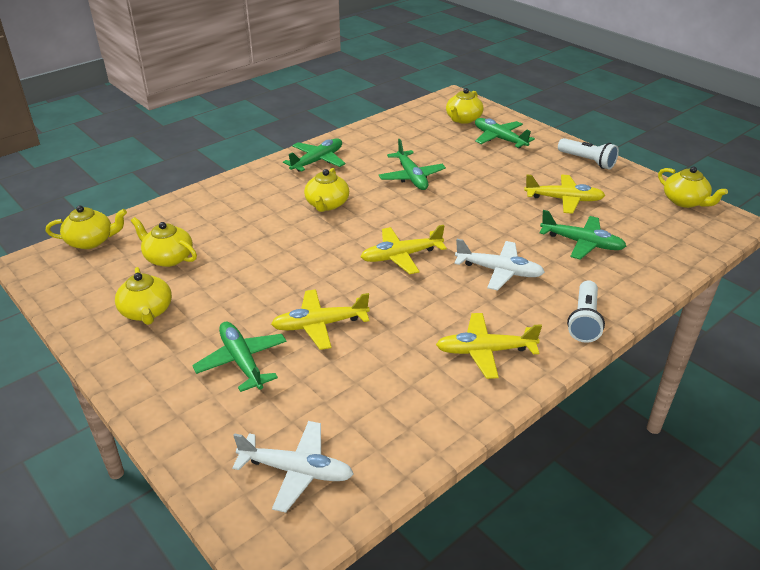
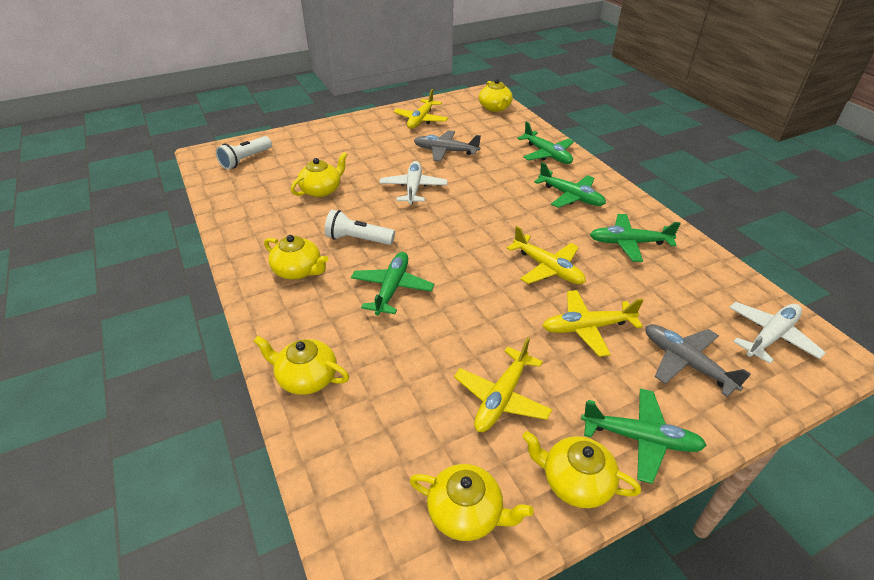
grey plane: 0 -> 2

